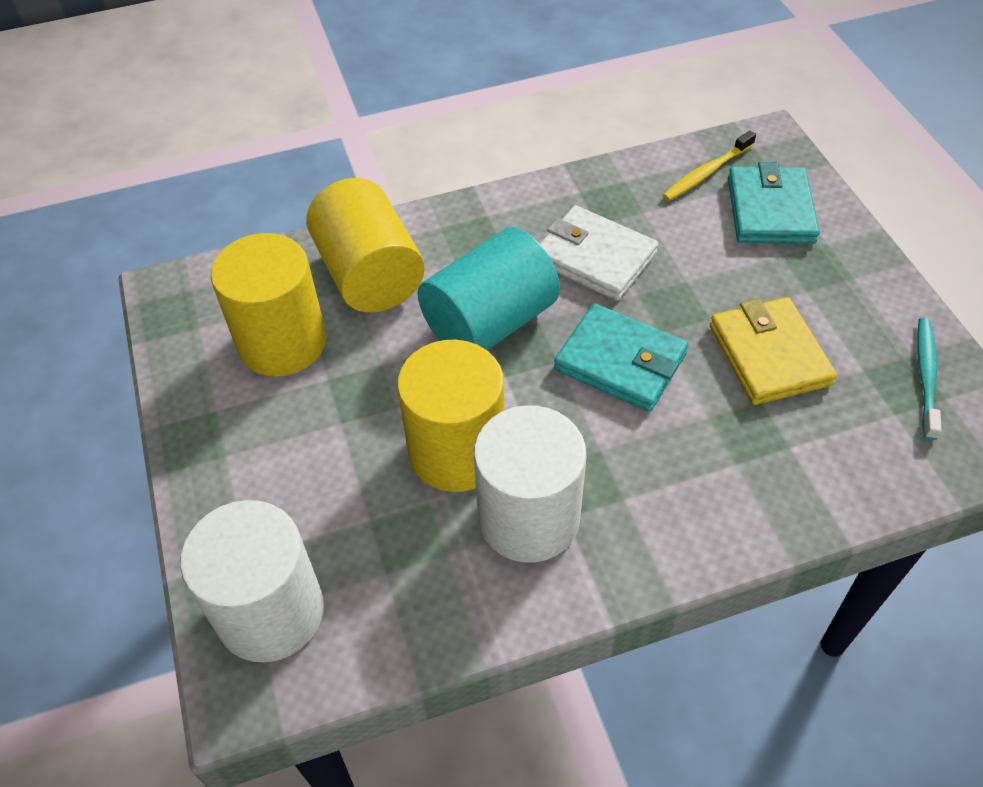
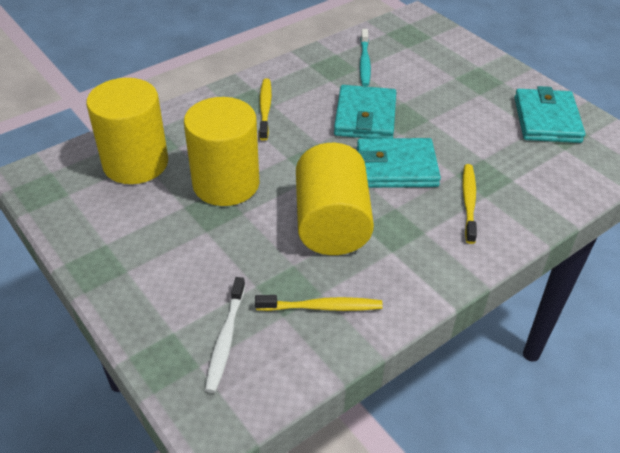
turquoise cylinder: 1 -> 0
turquoise wallet: 2 -> 3
white cylinder: 2 -> 0
white toothbrush: 0 -> 1
white wallet: 1 -> 0
yellow toothbrush: 1 -> 3
yellow wallet: 1 -> 0

